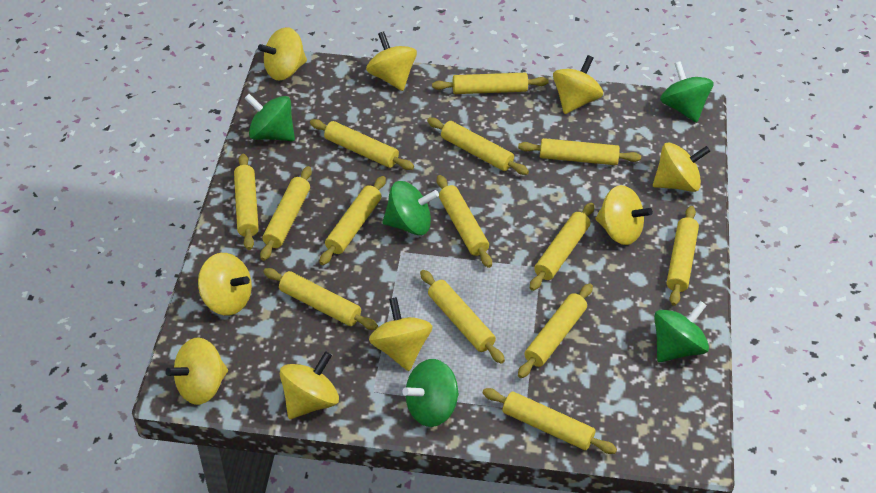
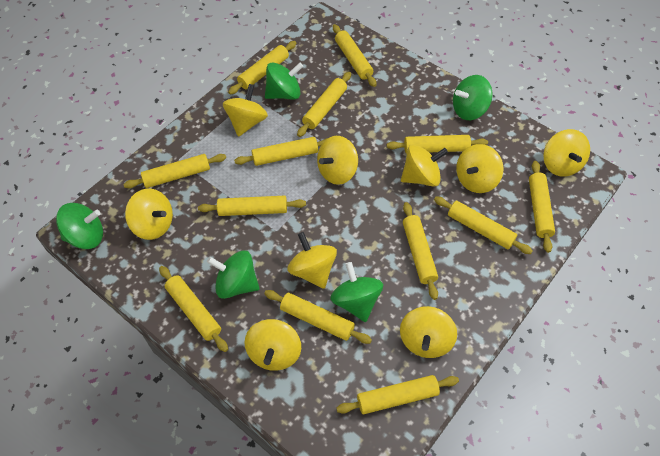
yellow rolling pin: 14 -> 13

